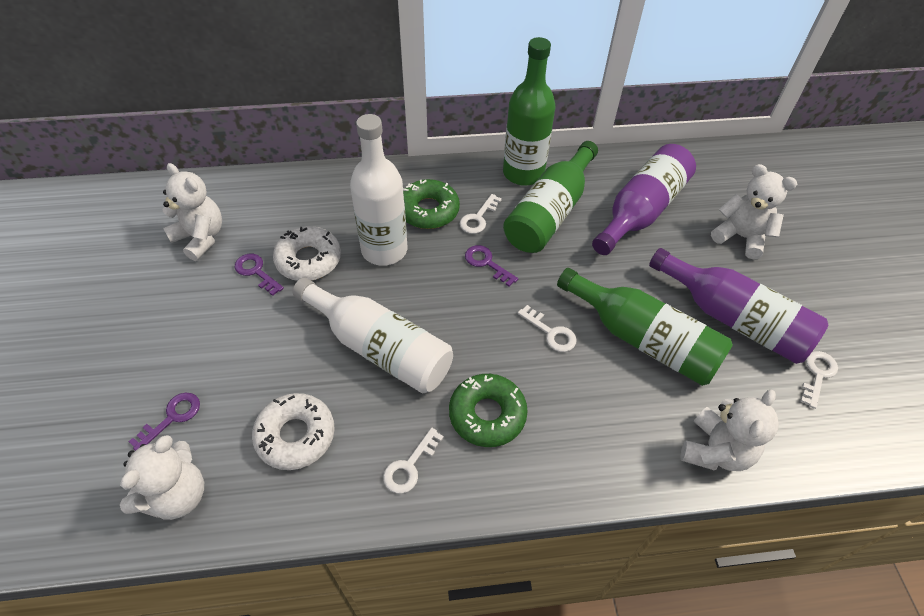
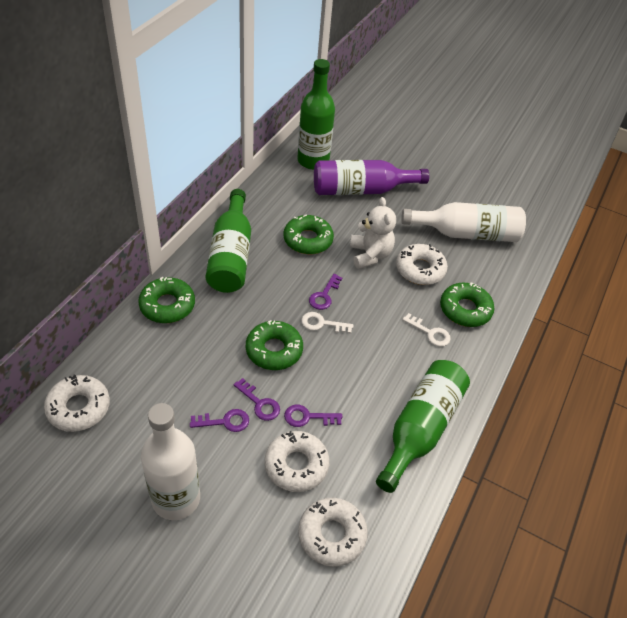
green donut: 2 -> 4
purple bottle: 2 -> 1
purple key: 3 -> 4
white donut: 2 -> 4
white key: 4 -> 2
white teddy bear: 4 -> 1

